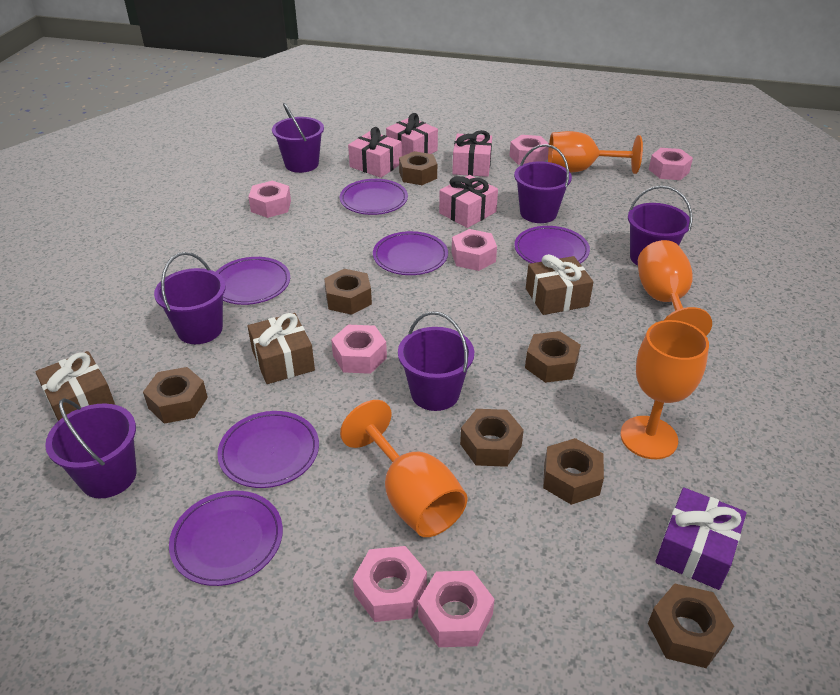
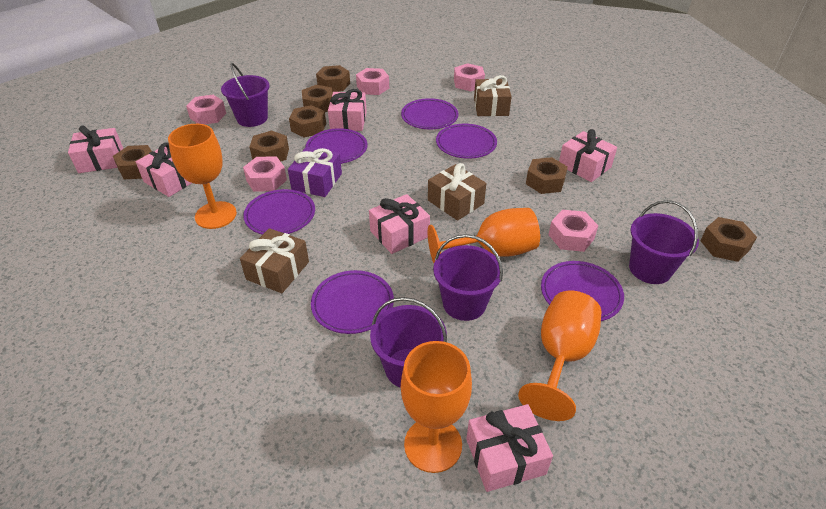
pink gift: 4 -> 6
pink nut: 7 -> 5
purple bucket: 6 -> 4

